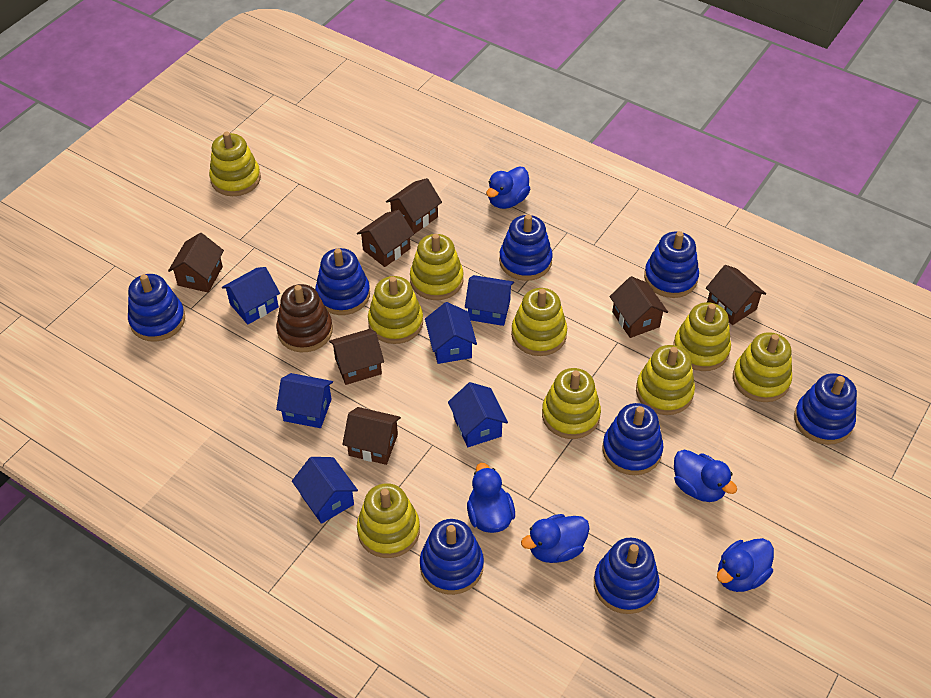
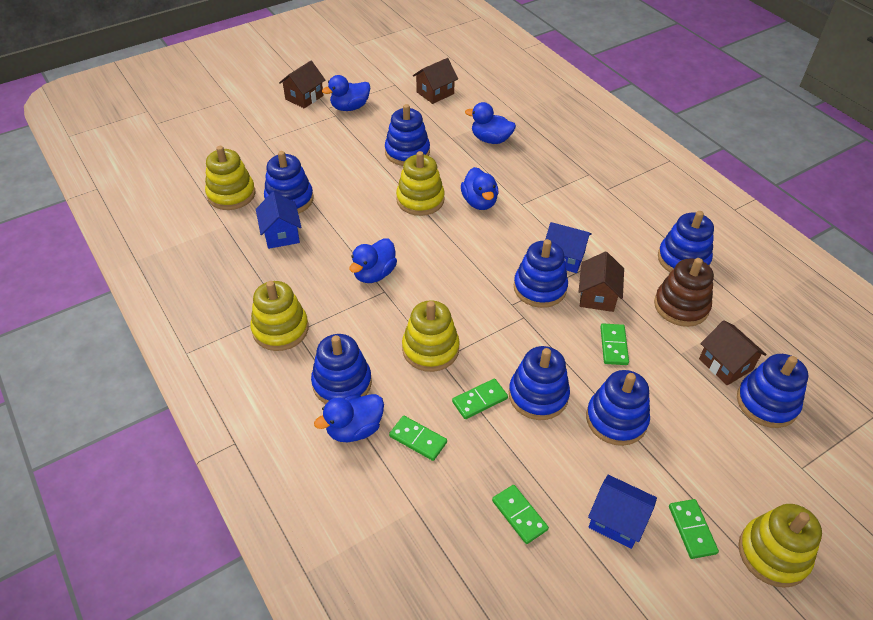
blue house: 6 -> 3
brown house: 7 -> 4
green domino: 0 -> 5
yellow stacking toy: 9 -> 5

